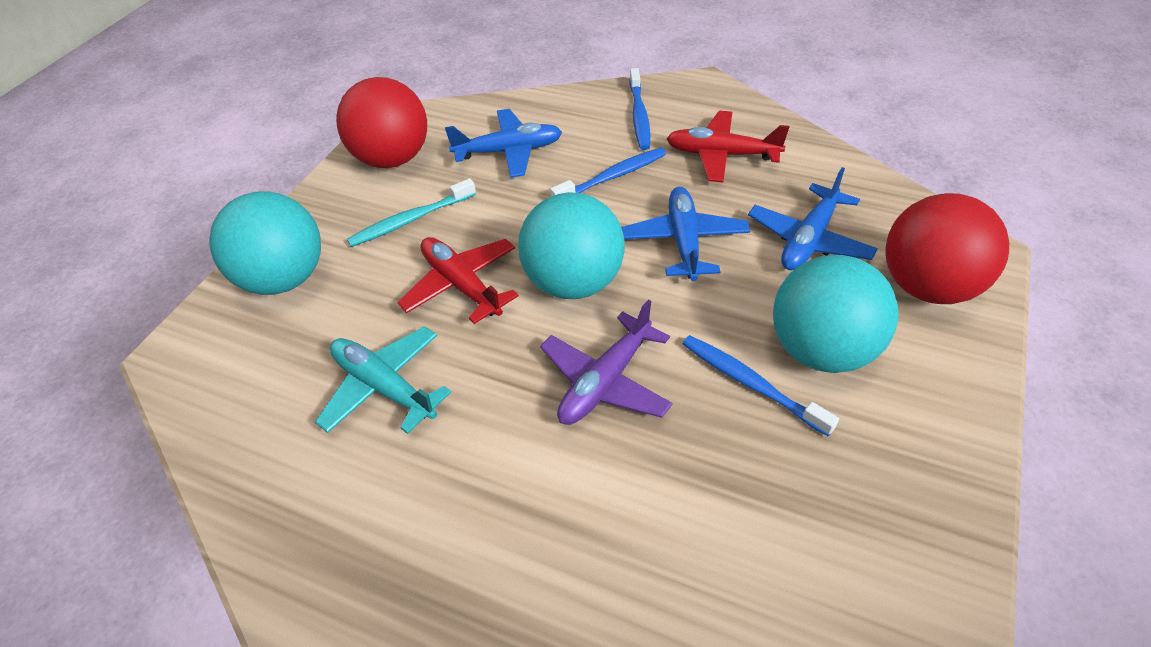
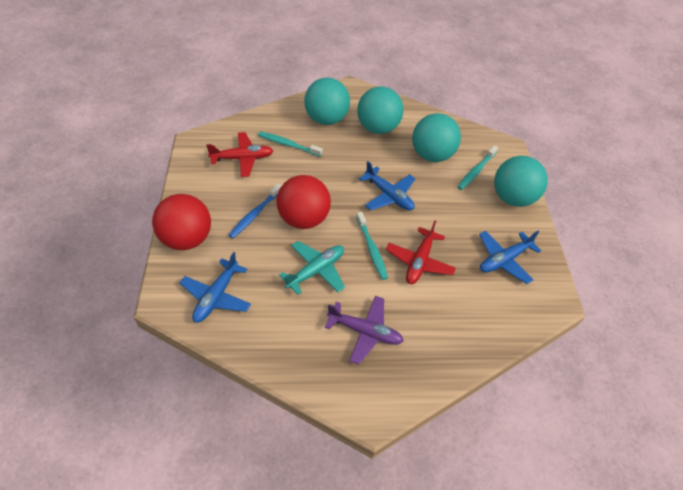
blue toothbrush: 3 -> 1
turquoise ball: 3 -> 4
turquoise toothbrush: 1 -> 3

